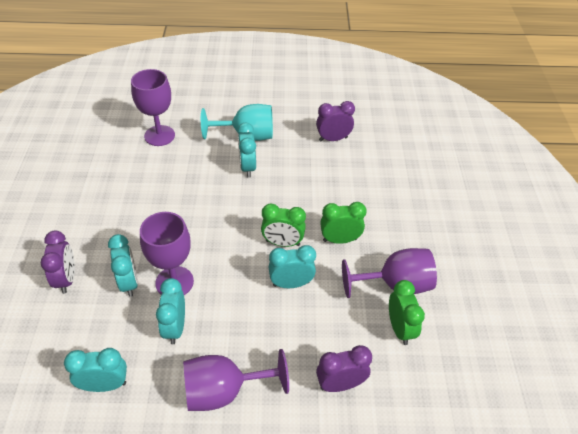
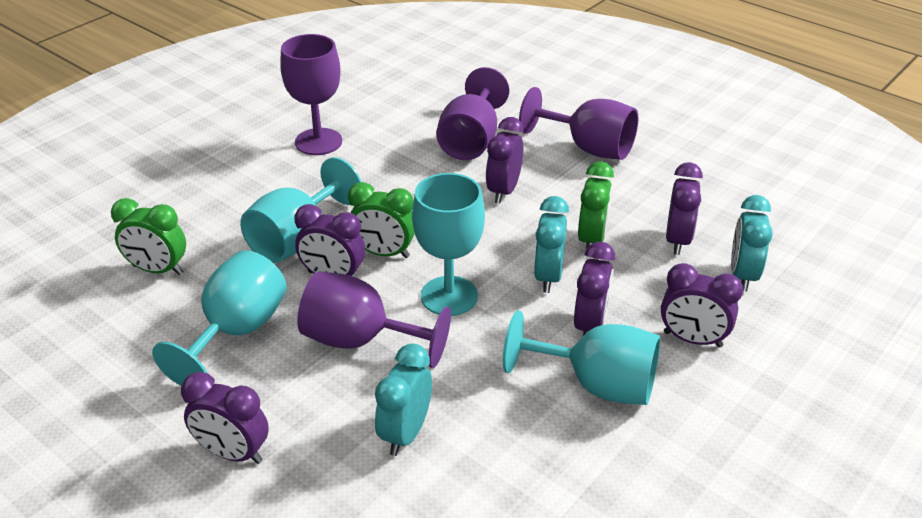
purple clock: 3 -> 6
turquoise clock: 5 -> 3
turquoise goblet: 1 -> 4

